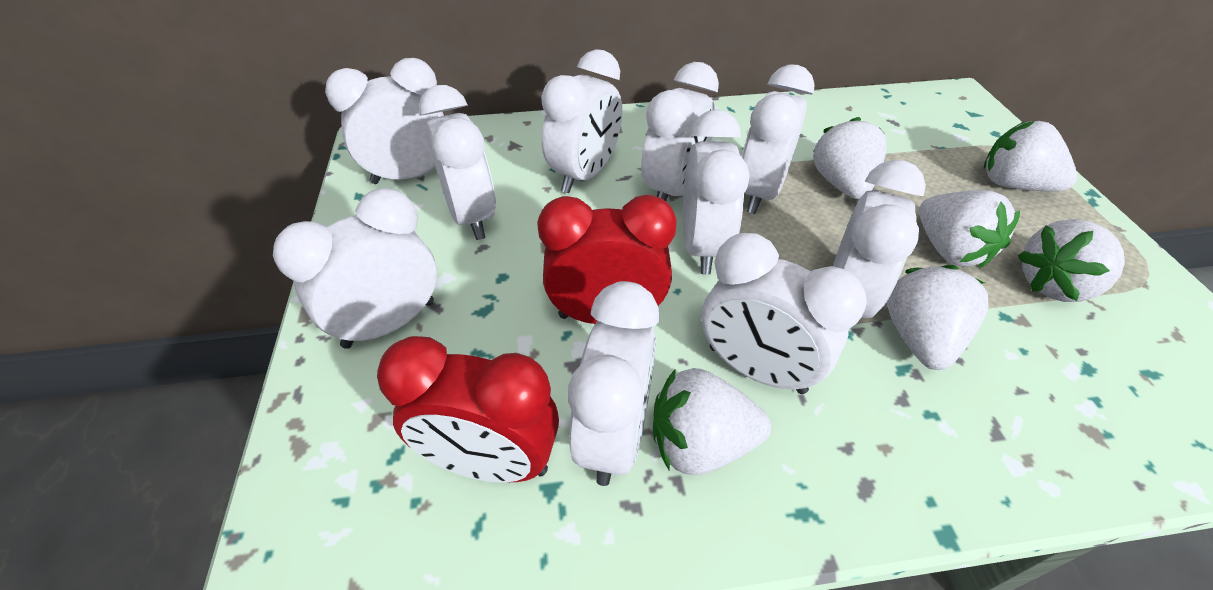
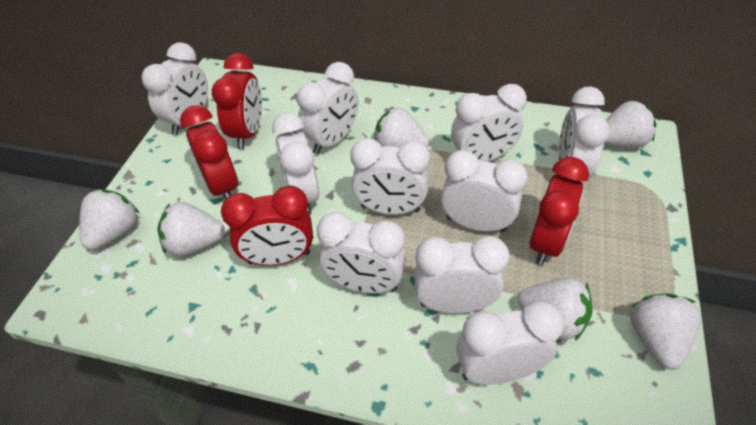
red clock: 2 -> 4

